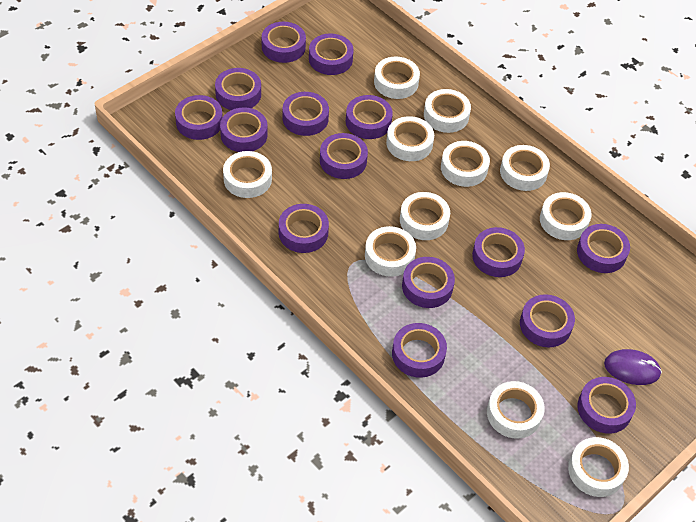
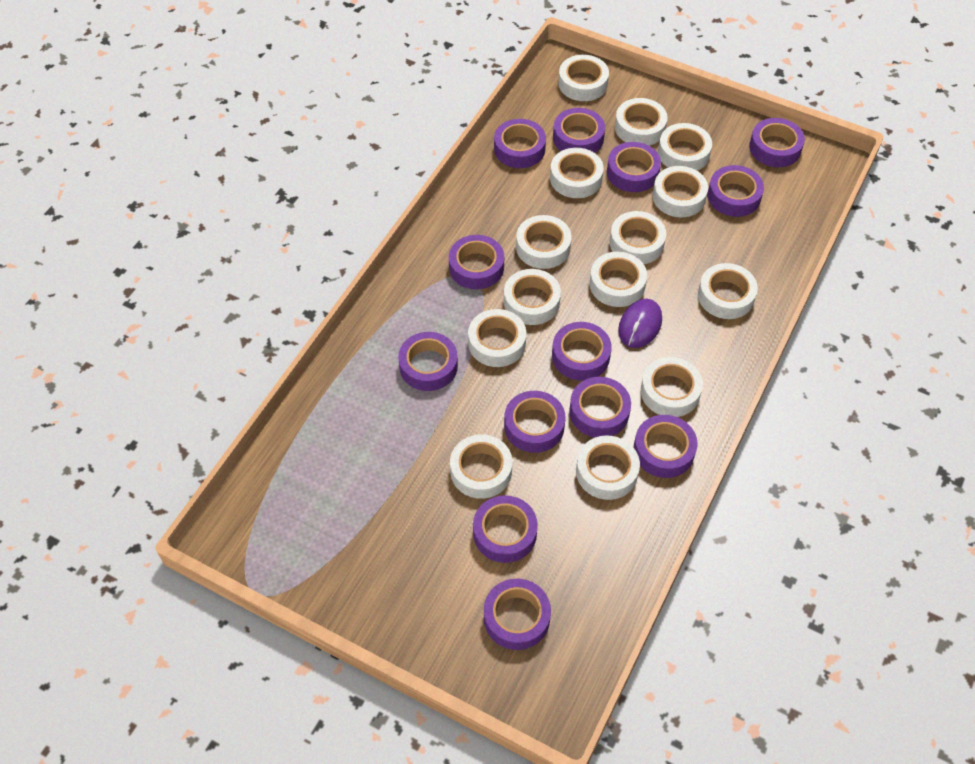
purple tape: 15 -> 13
white tape: 11 -> 14

